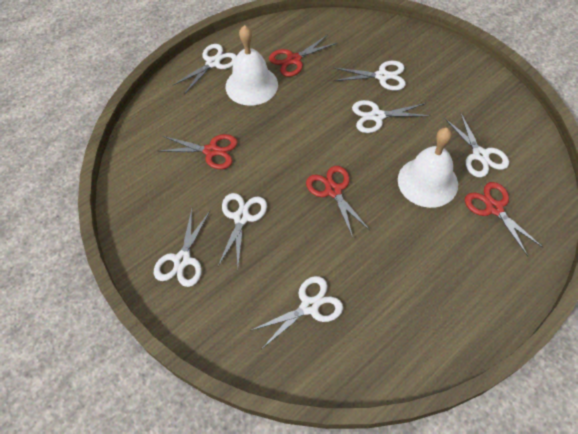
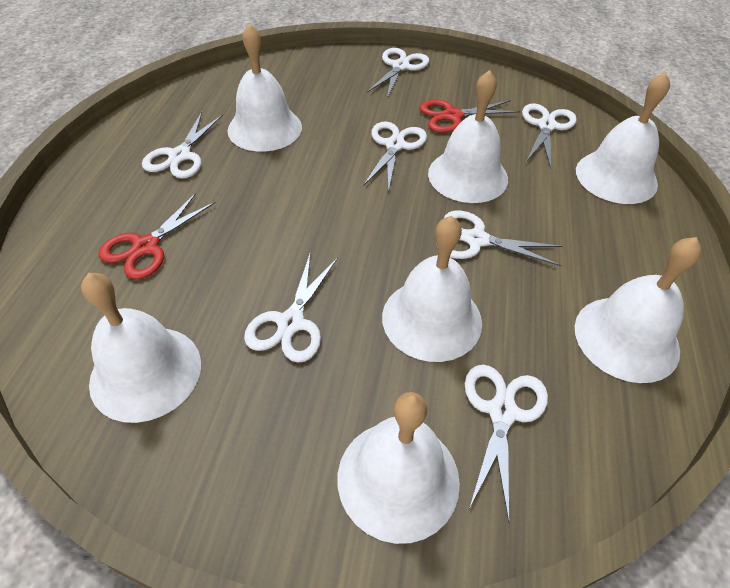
red scissors: 4 -> 2
white bell: 2 -> 7

